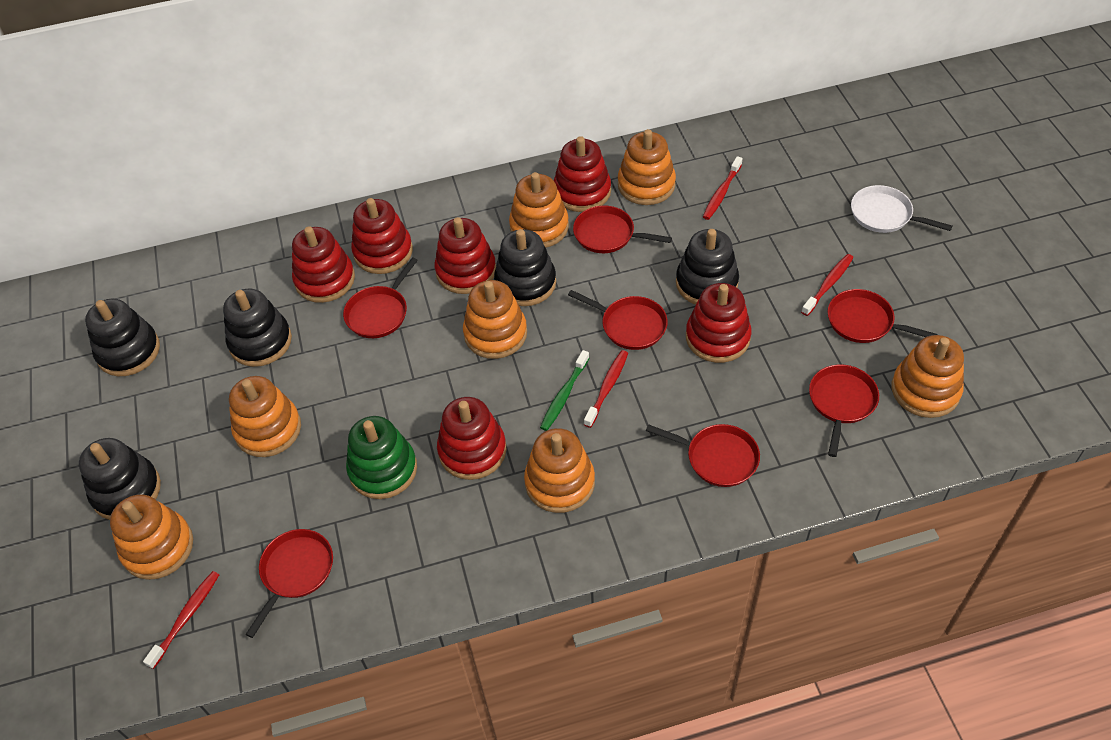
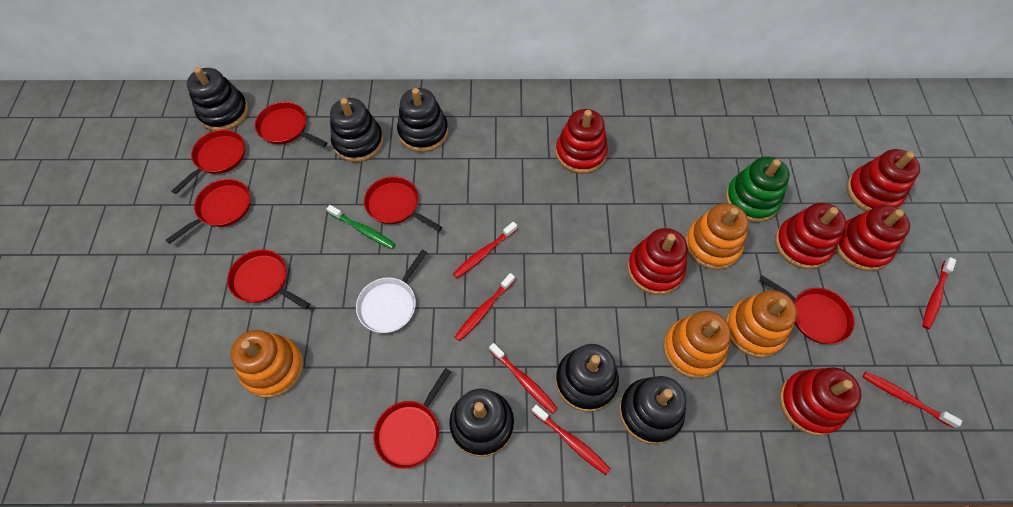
black stacking toy: 5 -> 6
orange stacking toy: 7 -> 4
red toothbrush: 4 -> 6

